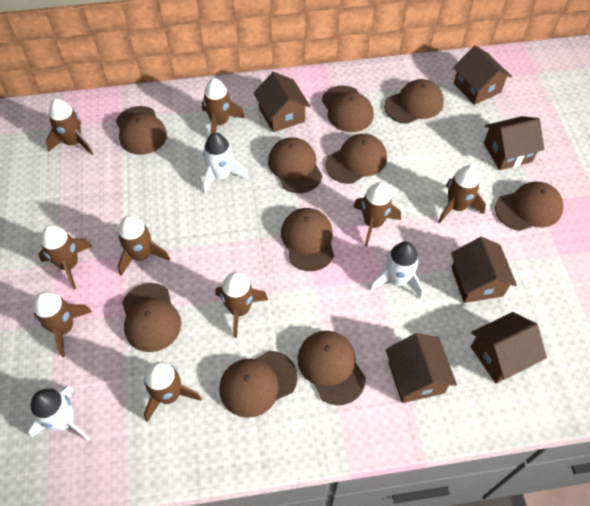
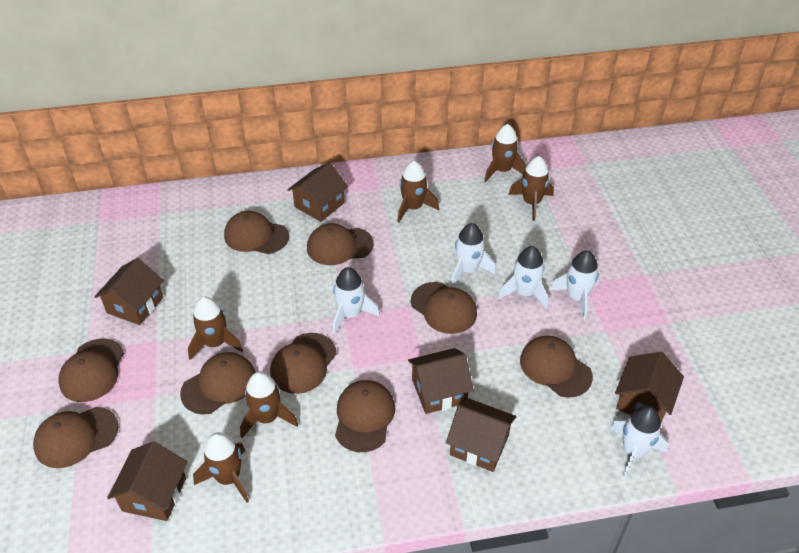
brown cap: 10 -> 9
brown rocket: 9 -> 6
white rocket: 3 -> 5

